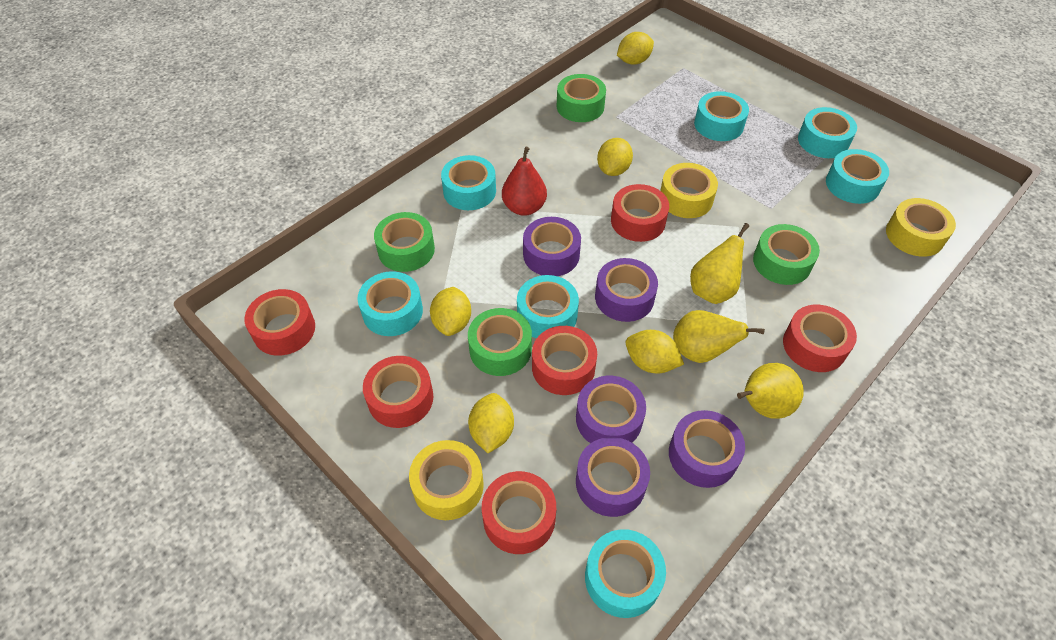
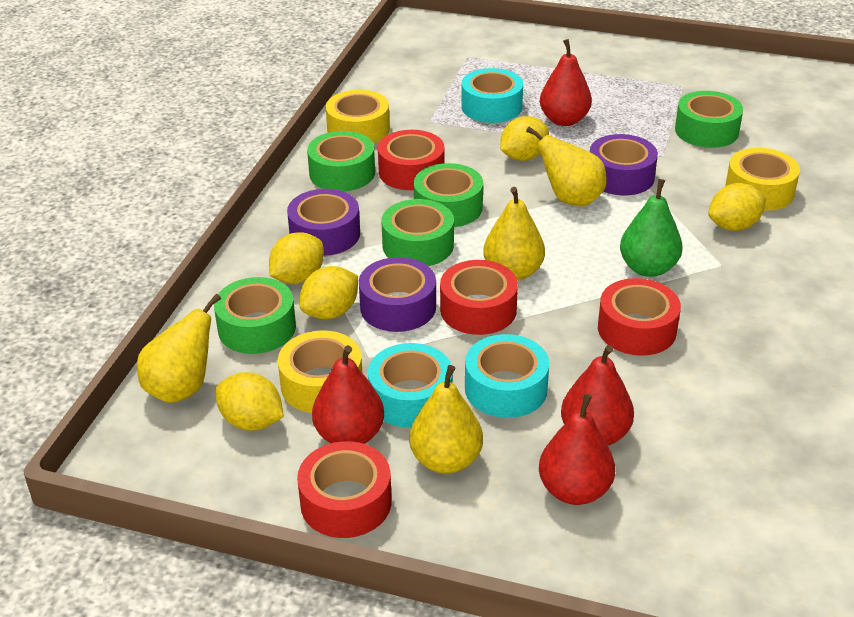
green pear: 0 -> 1
green tape: 4 -> 5
purple tape: 5 -> 3
red pear: 1 -> 4
red tape: 6 -> 4
turquoise tape: 7 -> 3
yellow pear: 3 -> 4

